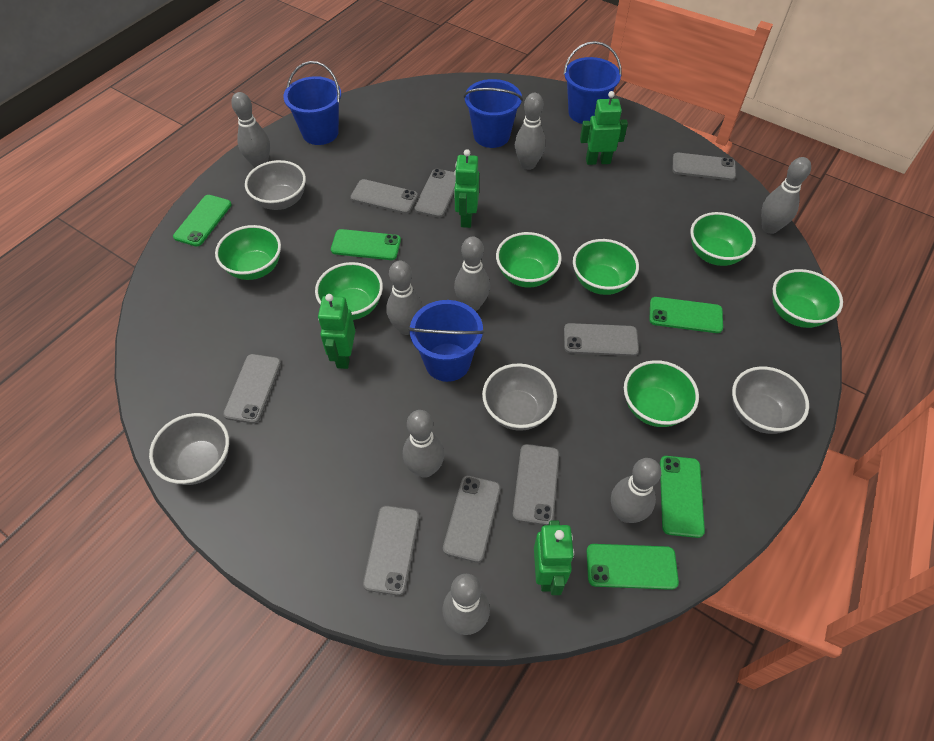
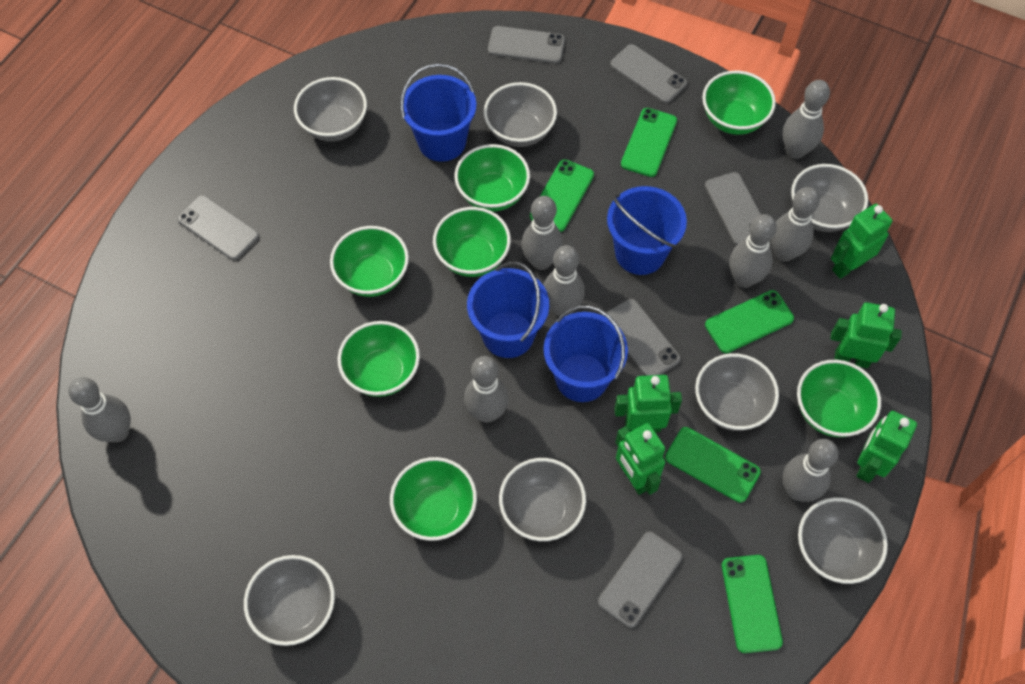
green robot: 4 -> 5
grey bowl: 4 -> 7
grey phone: 8 -> 6

